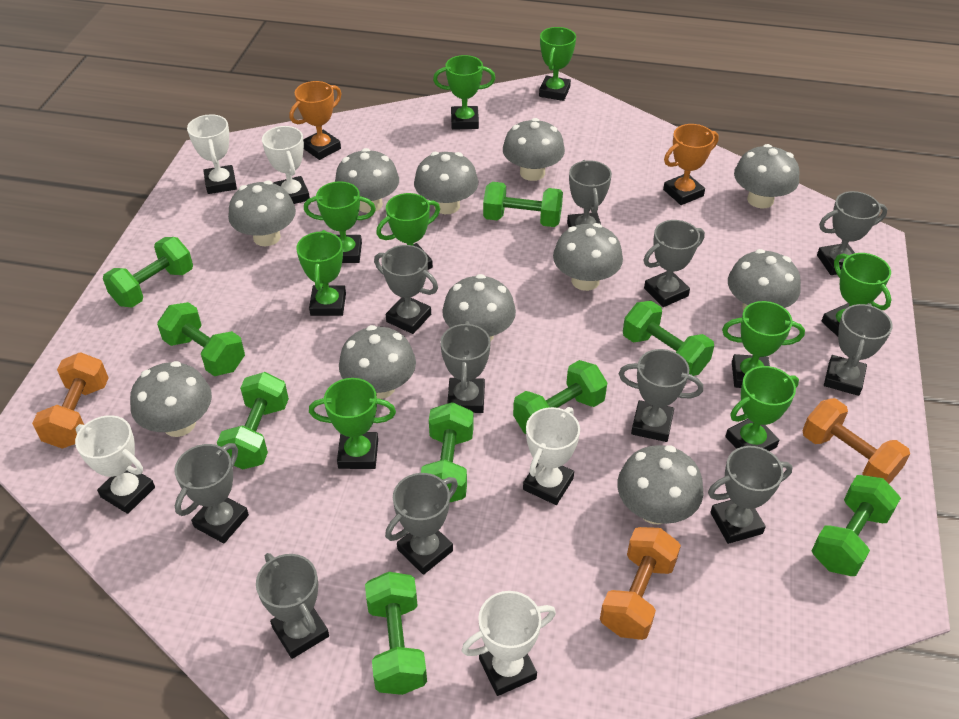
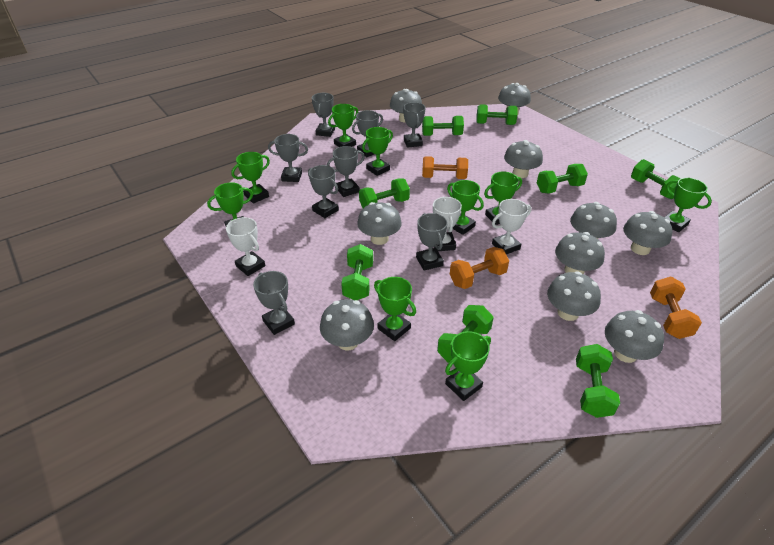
green dumbbell: 9 -> 8
grey mushroom: 11 -> 10
grey trophy: 11 -> 8
orange trophy: 2 -> 0
white trophy: 5 -> 3

